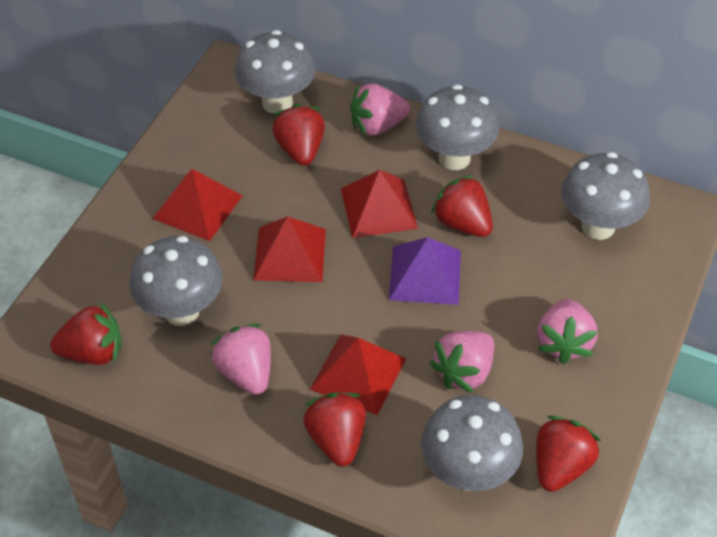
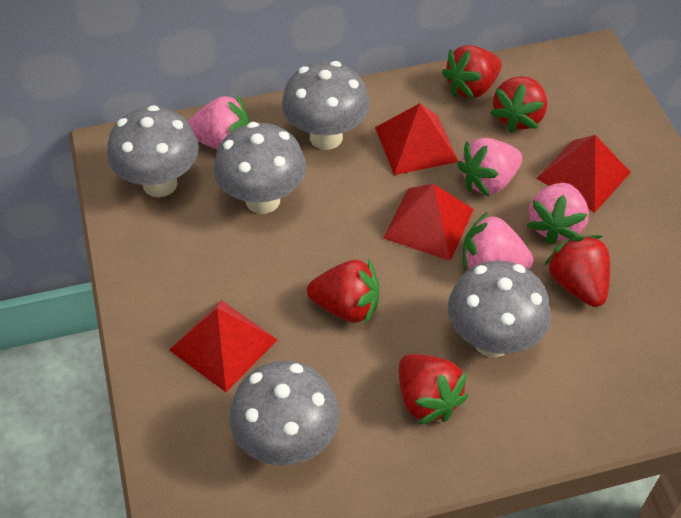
purple pyramid: 1 -> 0

